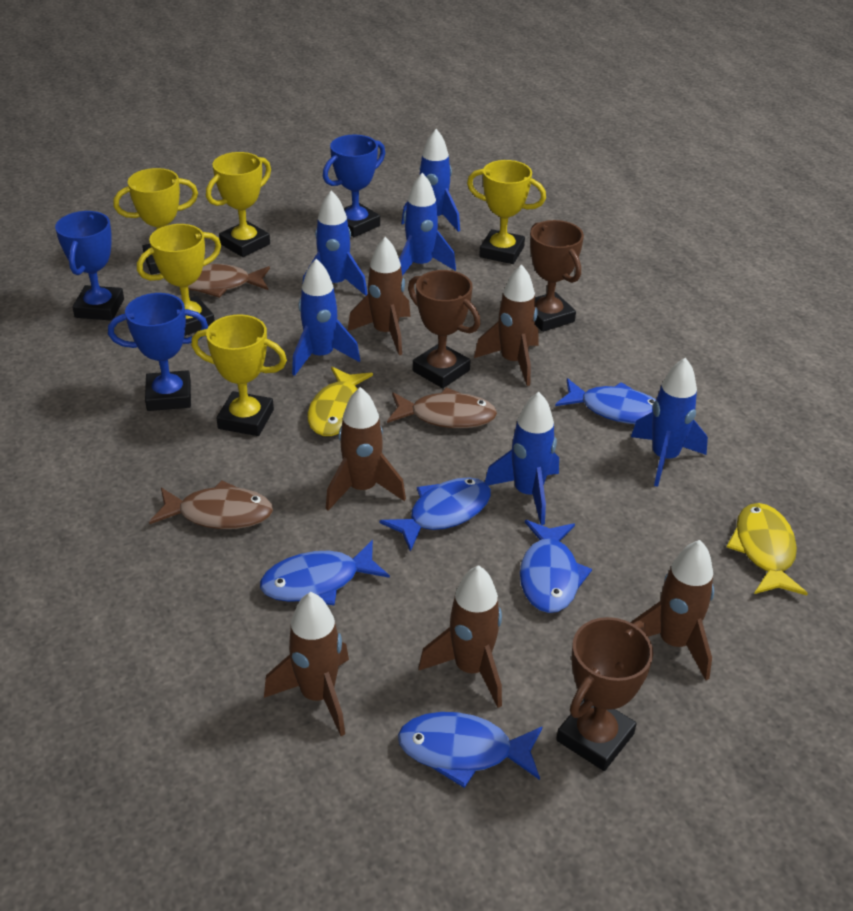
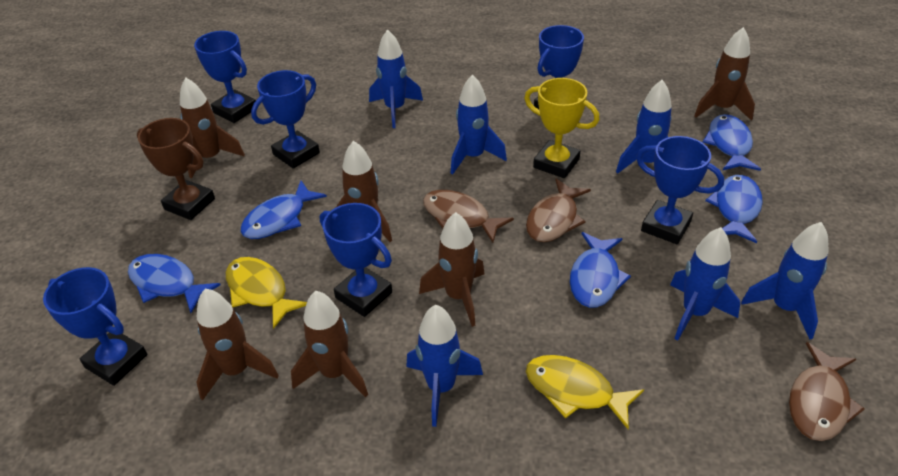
blue trophy: 3 -> 6
brown trophy: 3 -> 1
yellow trophy: 5 -> 1

